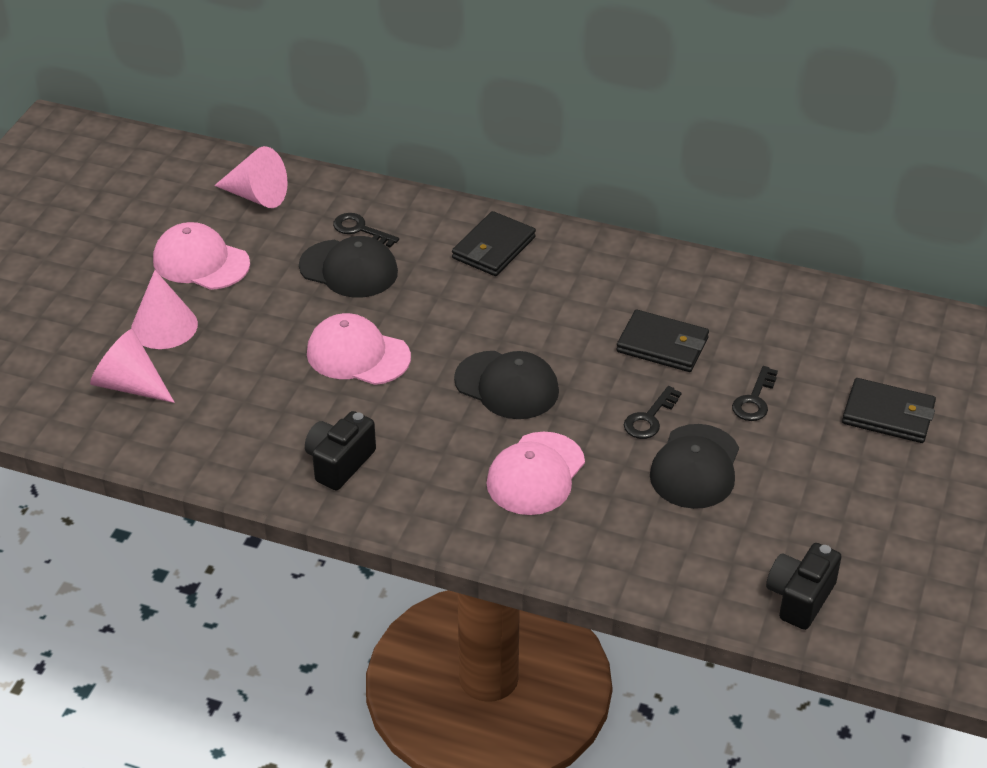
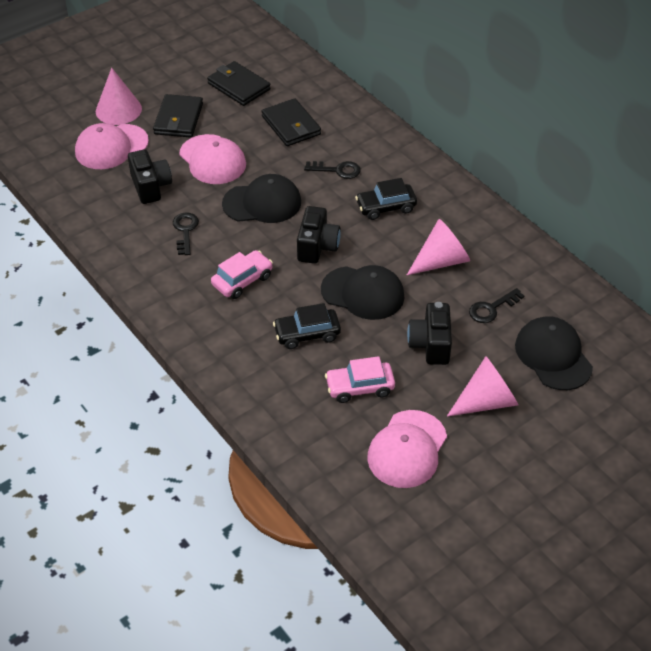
black camera: 2 -> 3
black car: 0 -> 2
pink car: 0 -> 2

